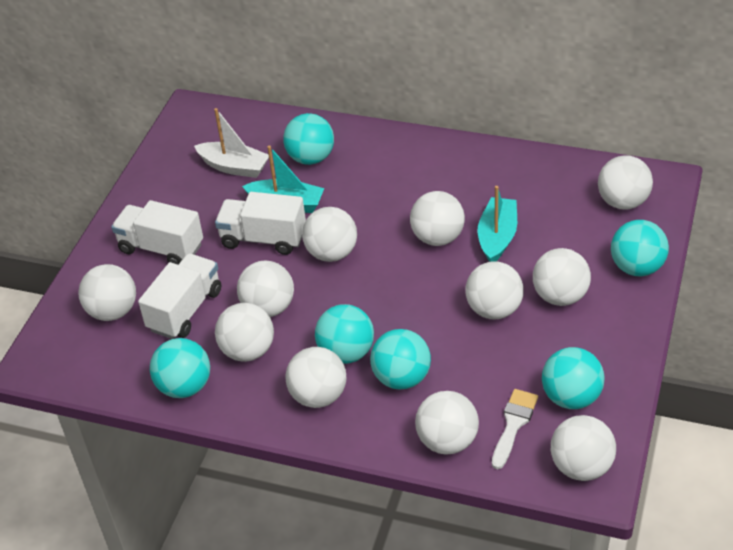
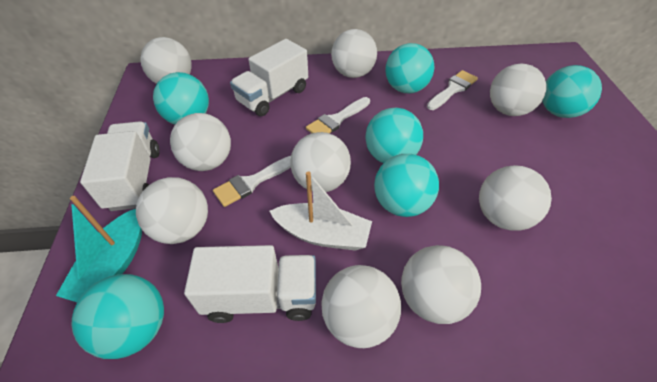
turquoise boat: 2 -> 1
white ball: 11 -> 9
white brush: 1 -> 3

